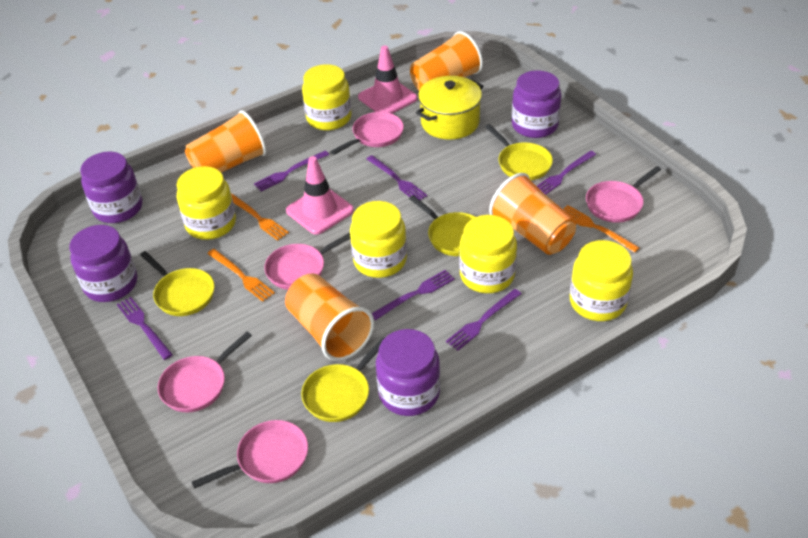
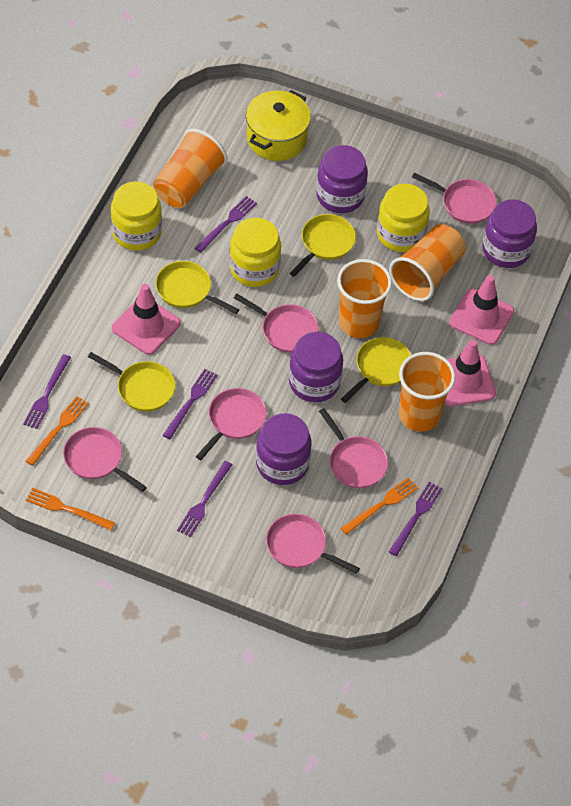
pink pan: 5 -> 6
pink traffic cone: 2 -> 3
purple fork: 6 -> 5
yellow jar: 5 -> 3

